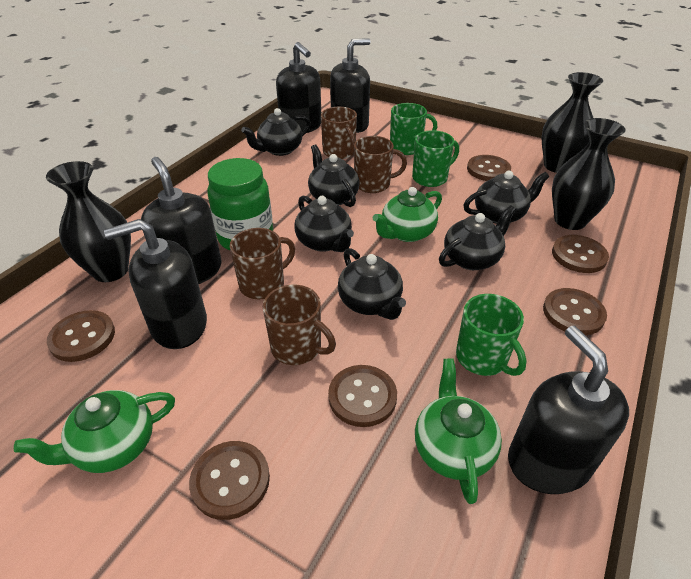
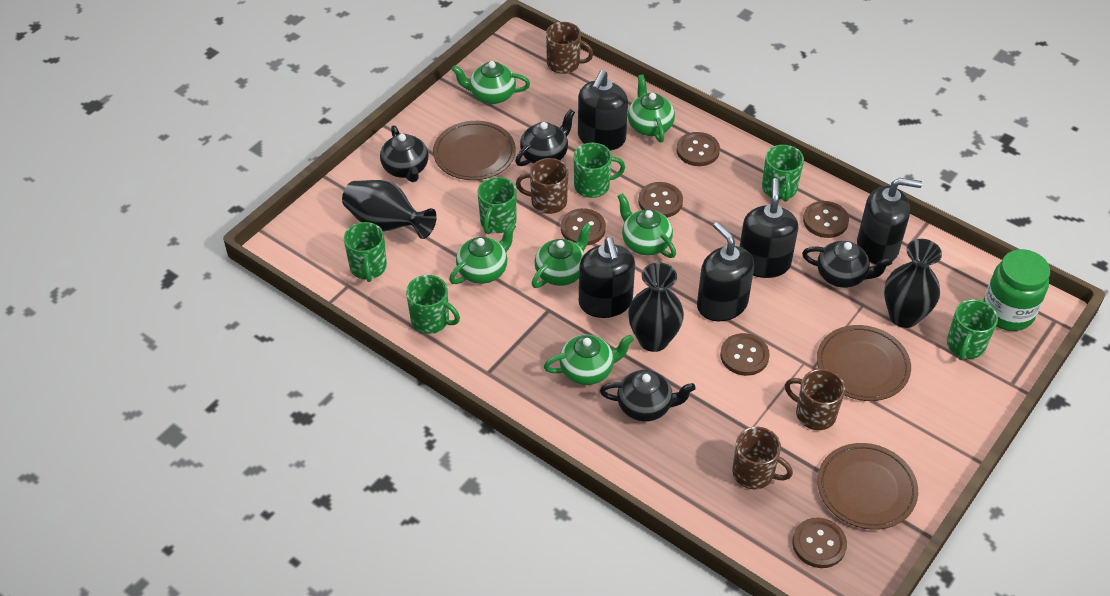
black teapot: 6 -> 4
brown plate: 0 -> 3
green mug: 3 -> 6
green teapot: 3 -> 6

